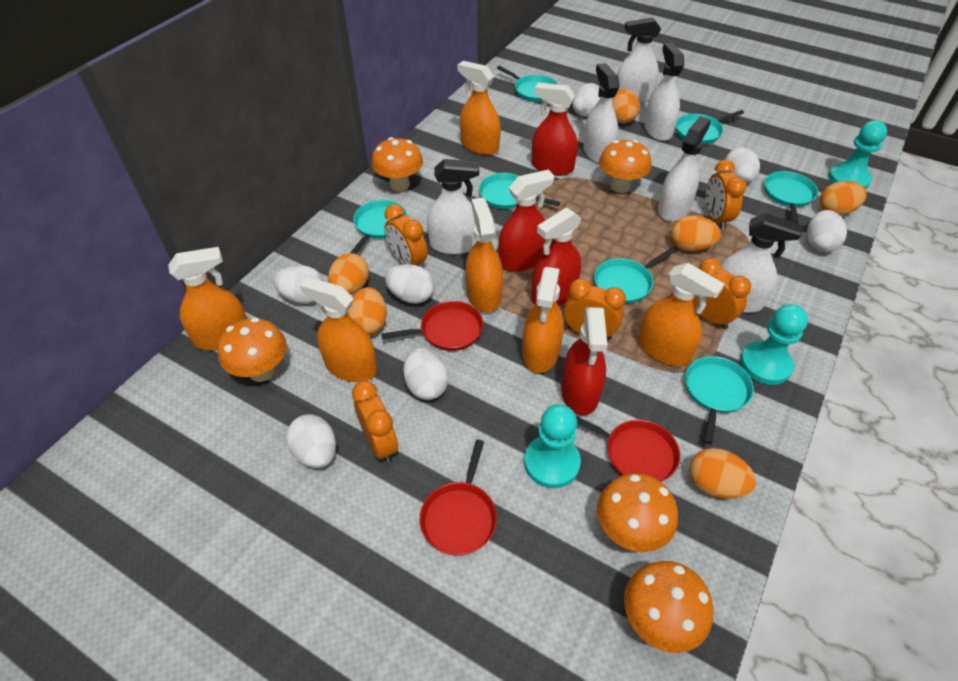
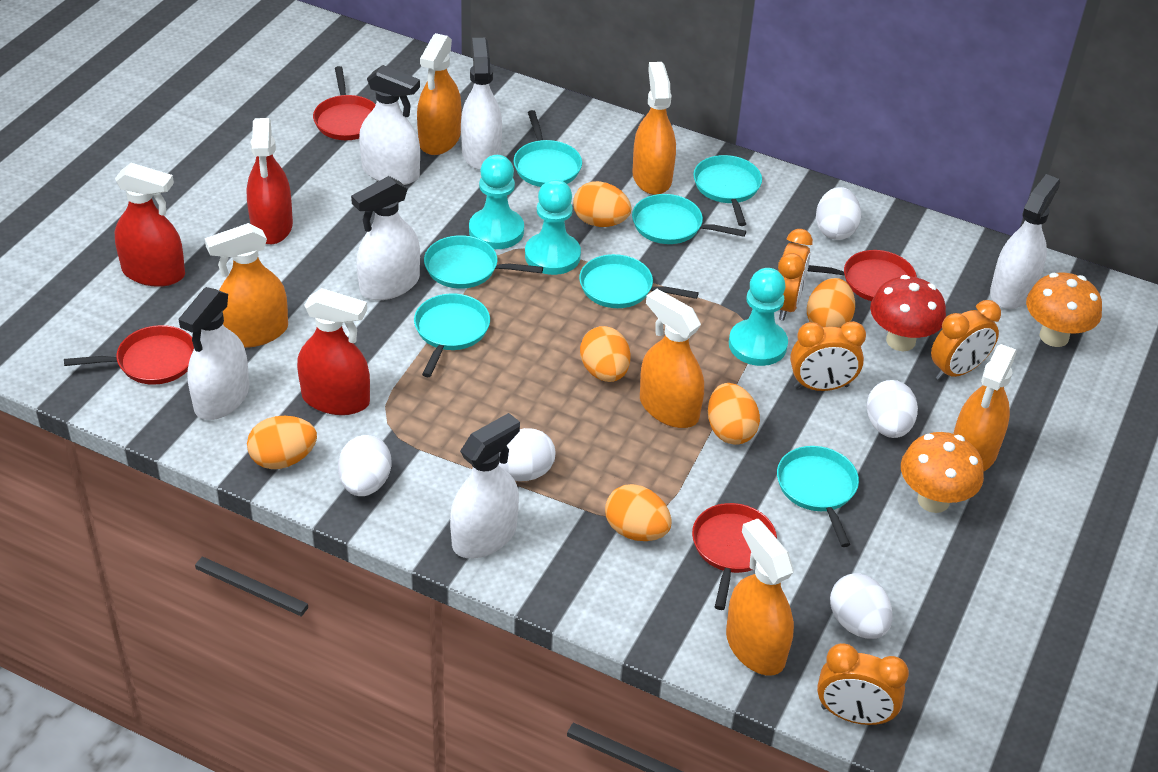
orange clock: 5 -> 4
orange mushroom: 5 -> 2
red mushroom: 0 -> 1
red pan: 3 -> 4
red spray bottle: 4 -> 3
white egg: 7 -> 5

